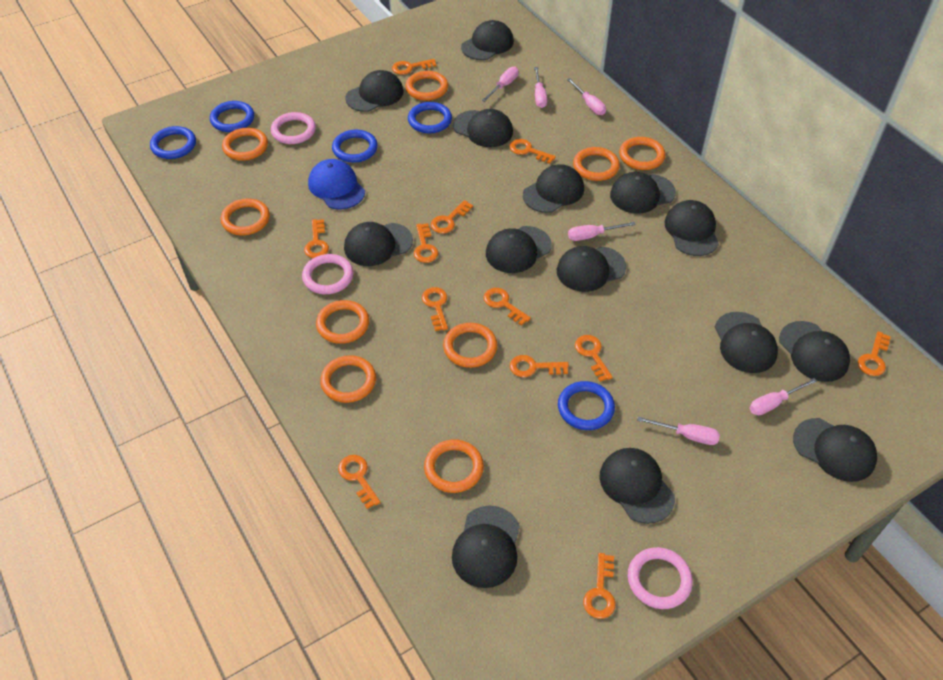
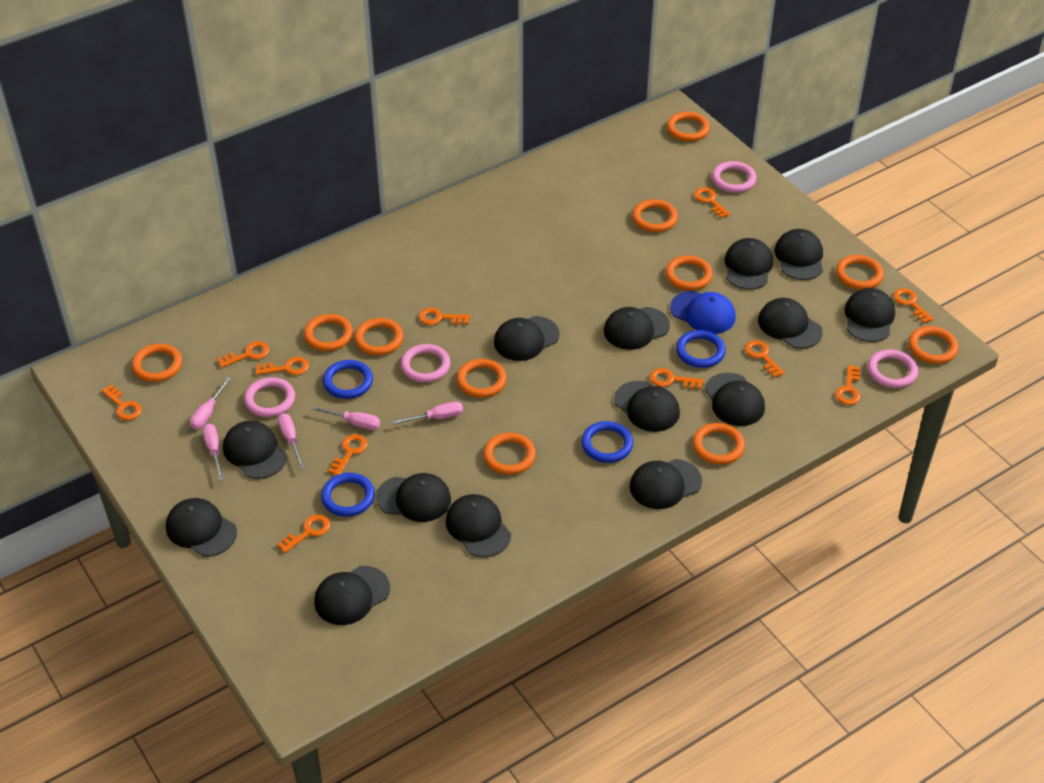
blue ring: 5 -> 4
orange key: 12 -> 11
orange ring: 9 -> 11
pink ring: 3 -> 4
pink screwdriver: 6 -> 5

